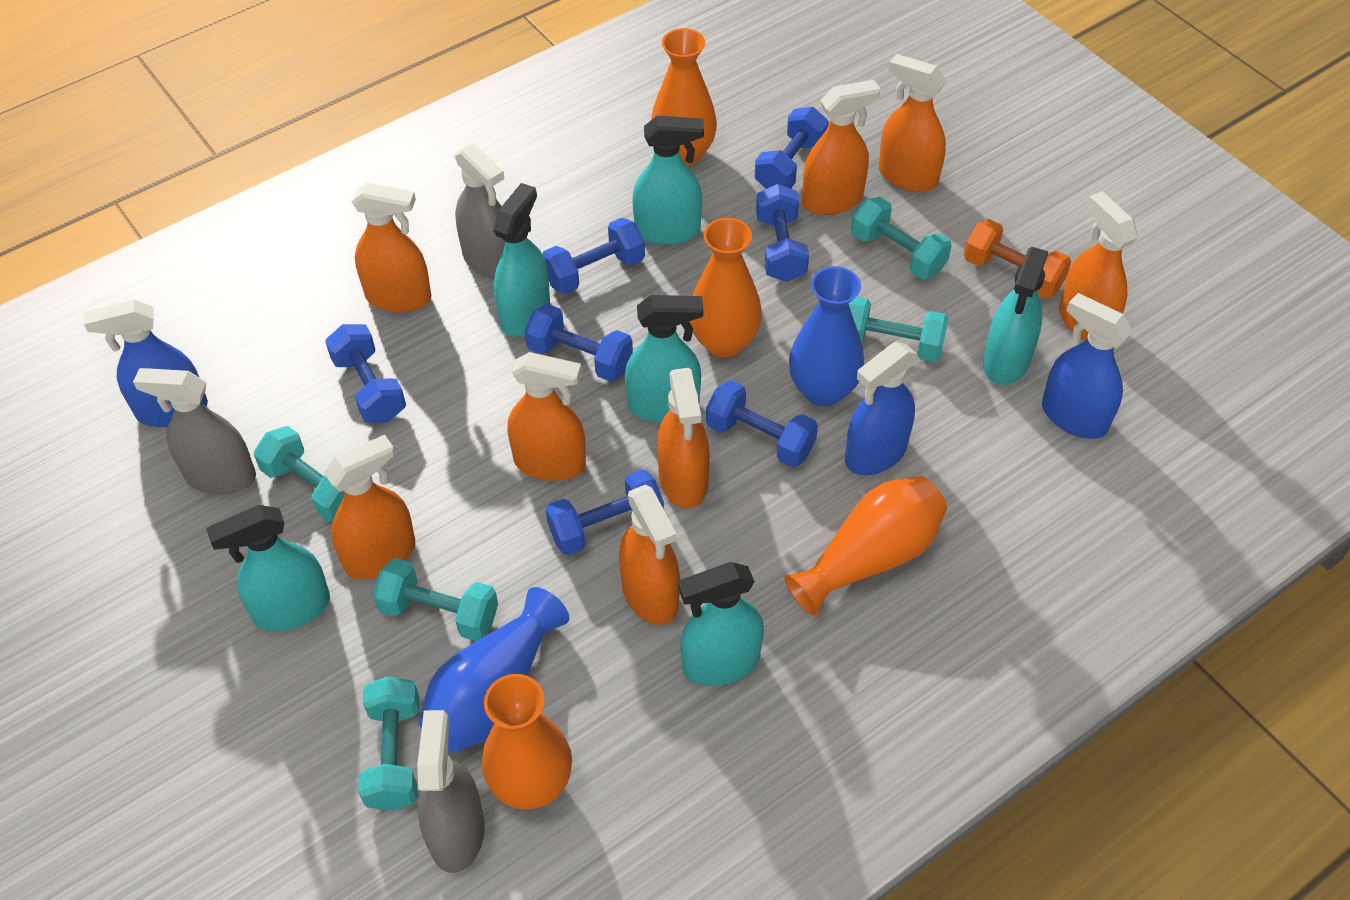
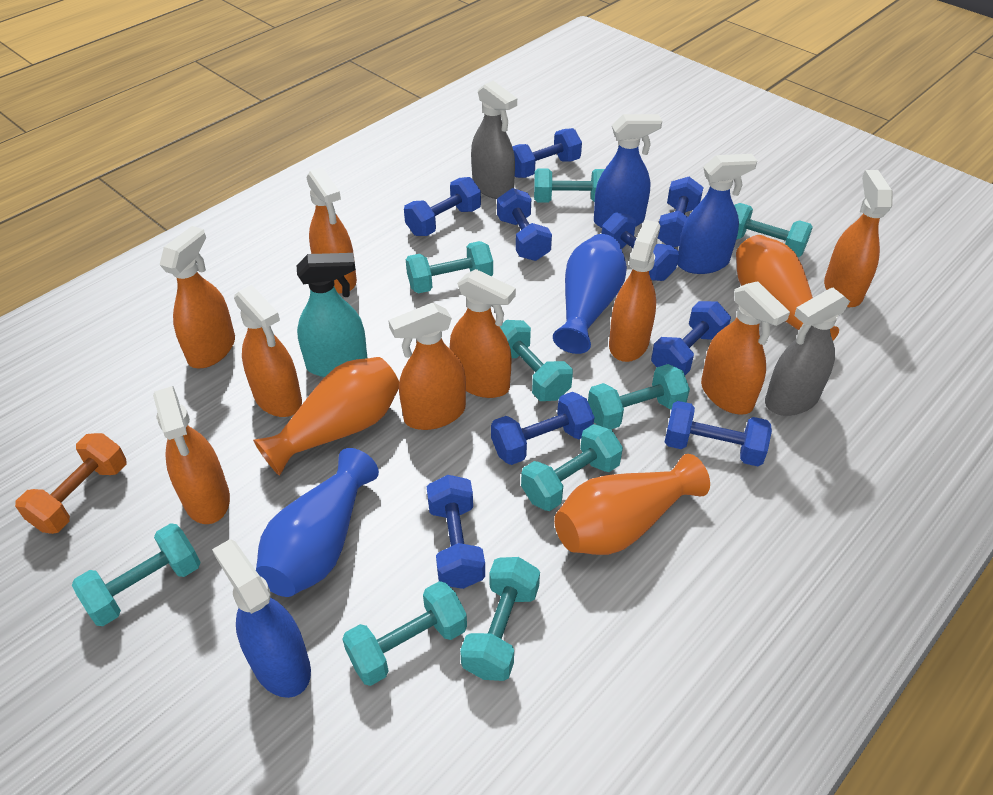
blue dumbbell: 7 -> 9
grey spray bottle: 3 -> 2
orange spray bottle: 8 -> 9
orange vase: 4 -> 3
turquoise dumbbell: 5 -> 9
turquoise spray bottle: 6 -> 1

